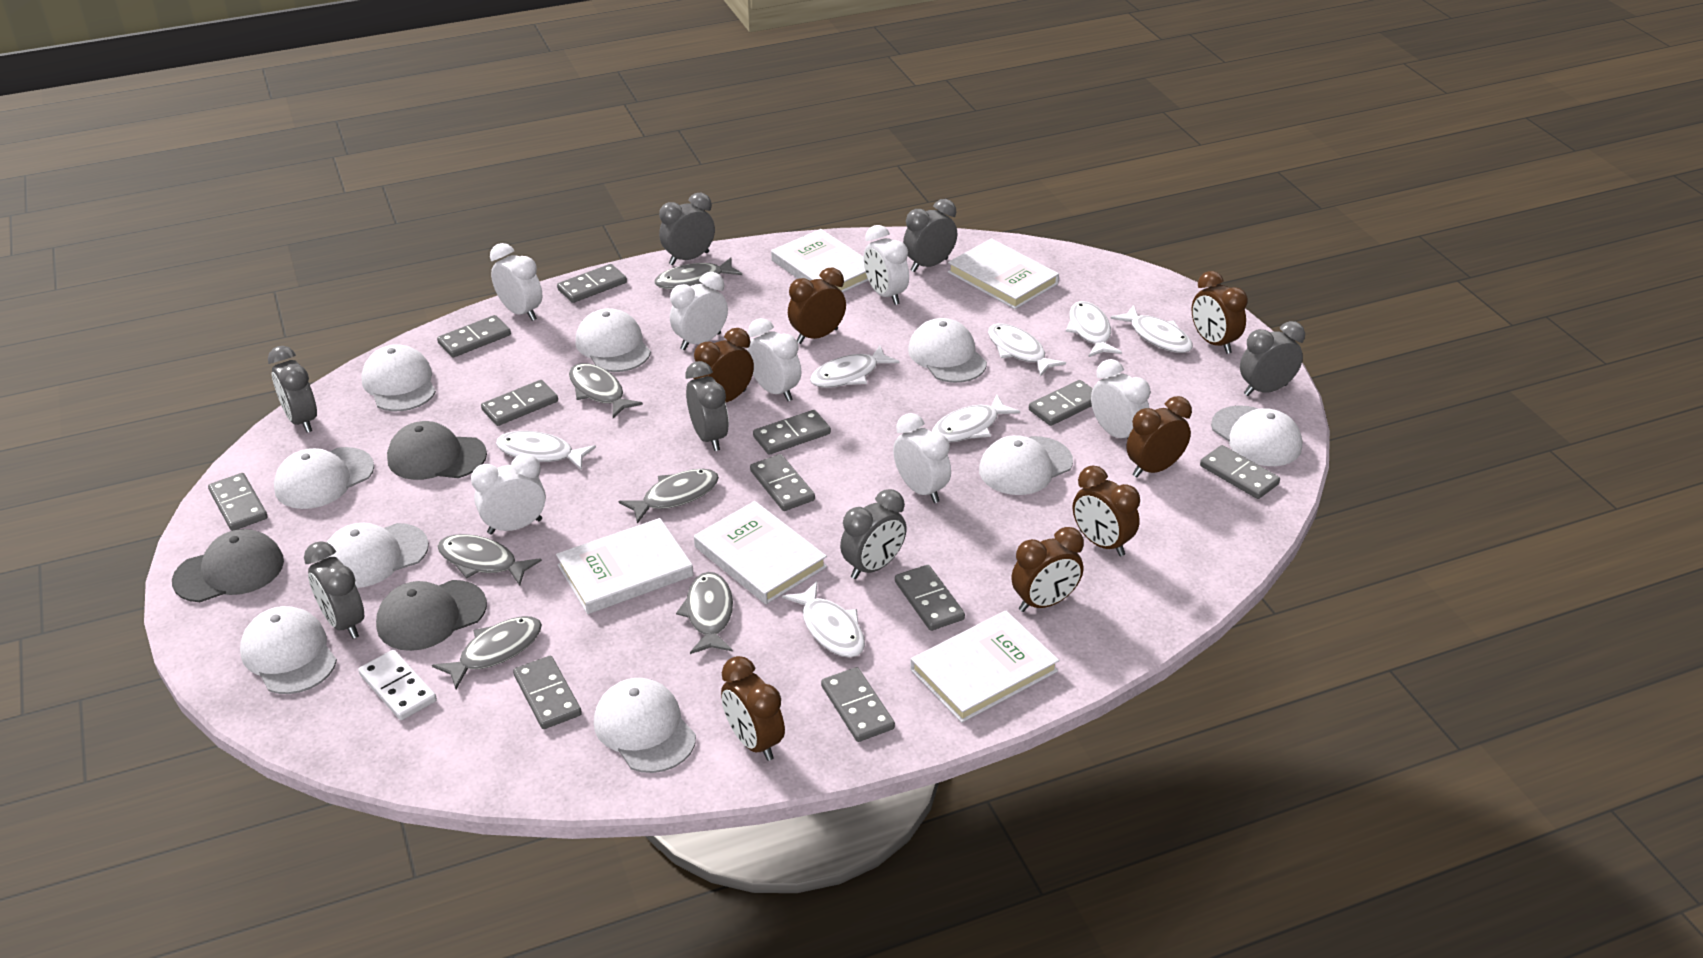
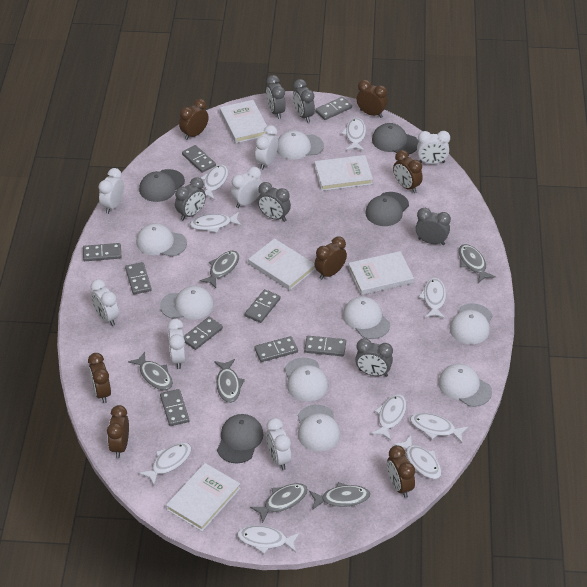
grey cap: 3 -> 4
grey clock: 7 -> 6
grey domino: 11 -> 9
white cap: 9 -> 8
white domino: 1 -> 0
white fish: 7 -> 9

